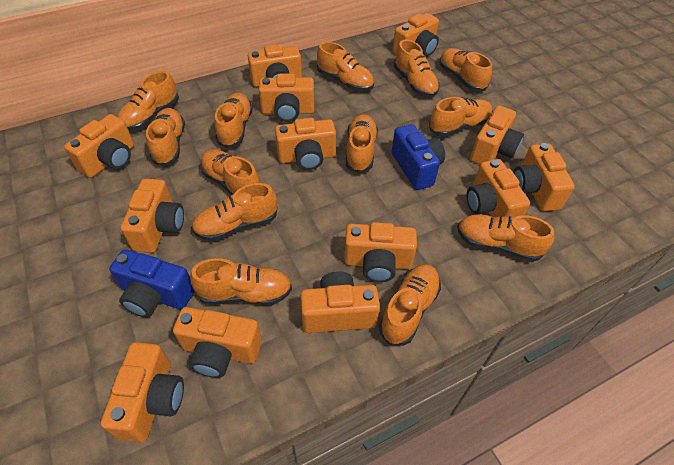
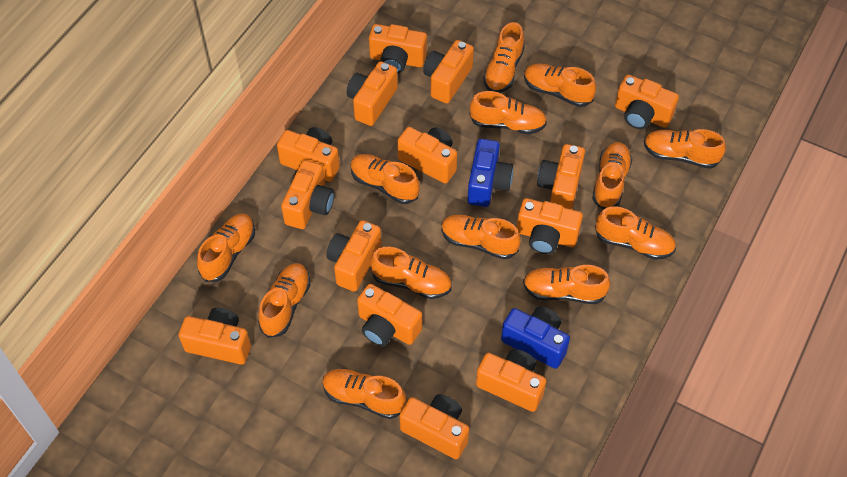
orange camera: 13 -> 14

